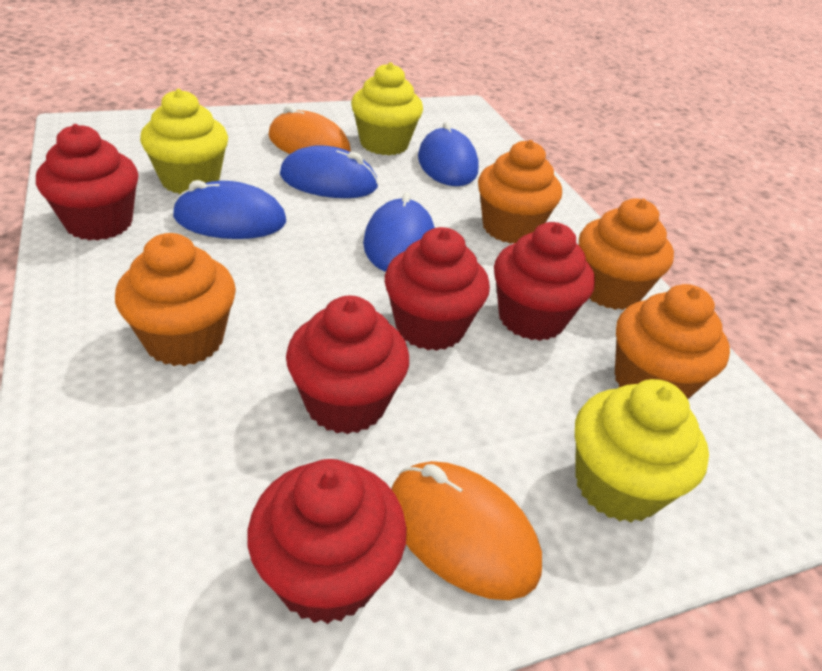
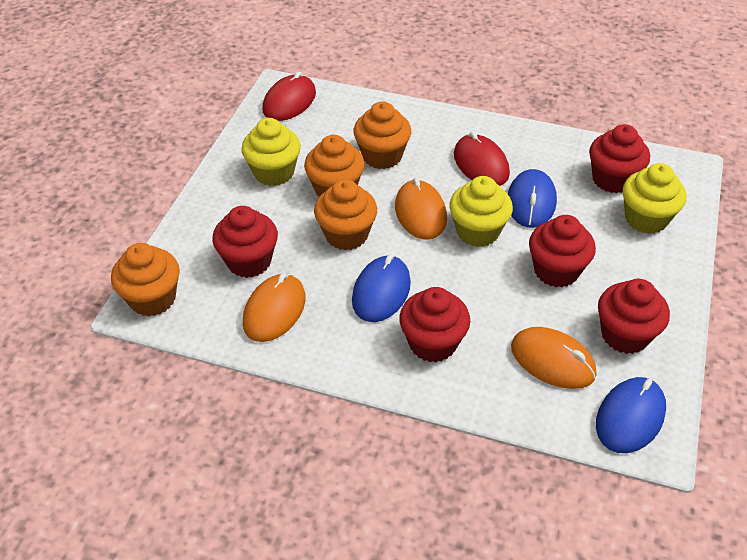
blue mouse: 4 -> 3
orange mouse: 2 -> 3
red mouse: 0 -> 2

